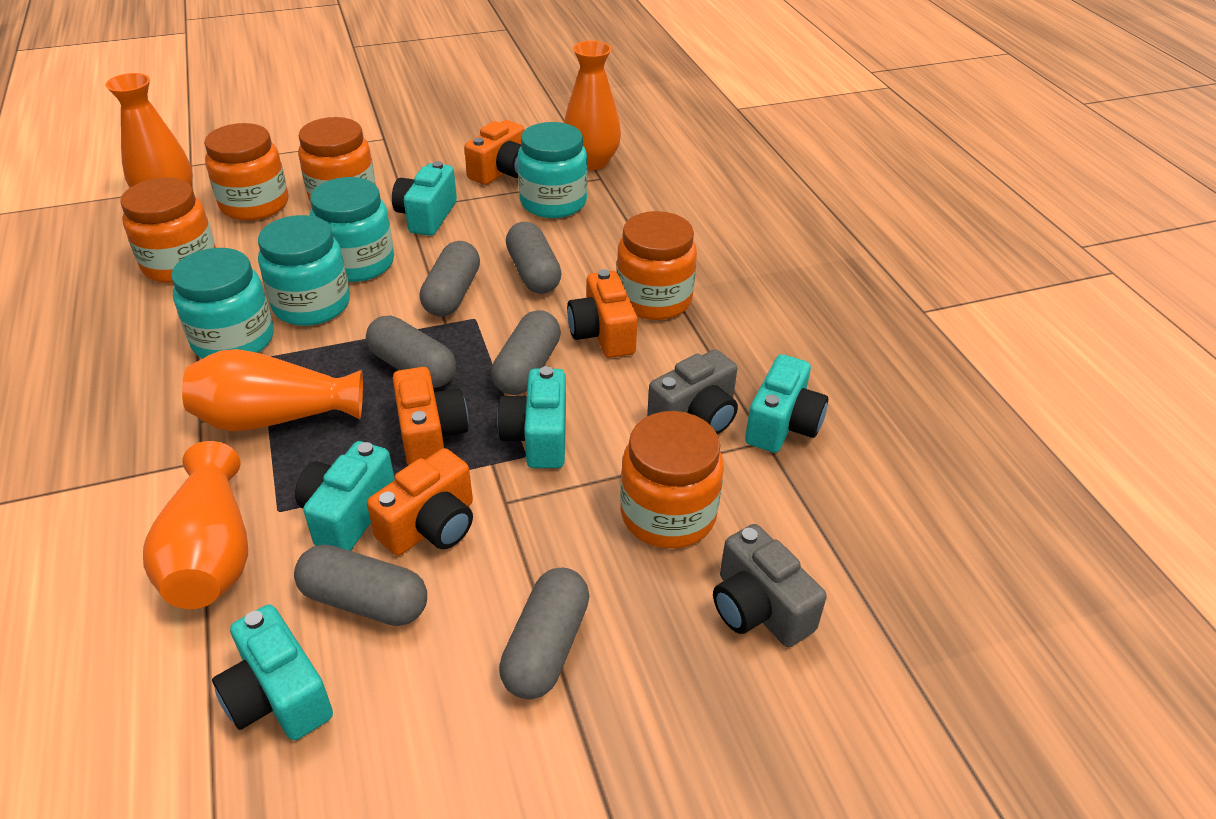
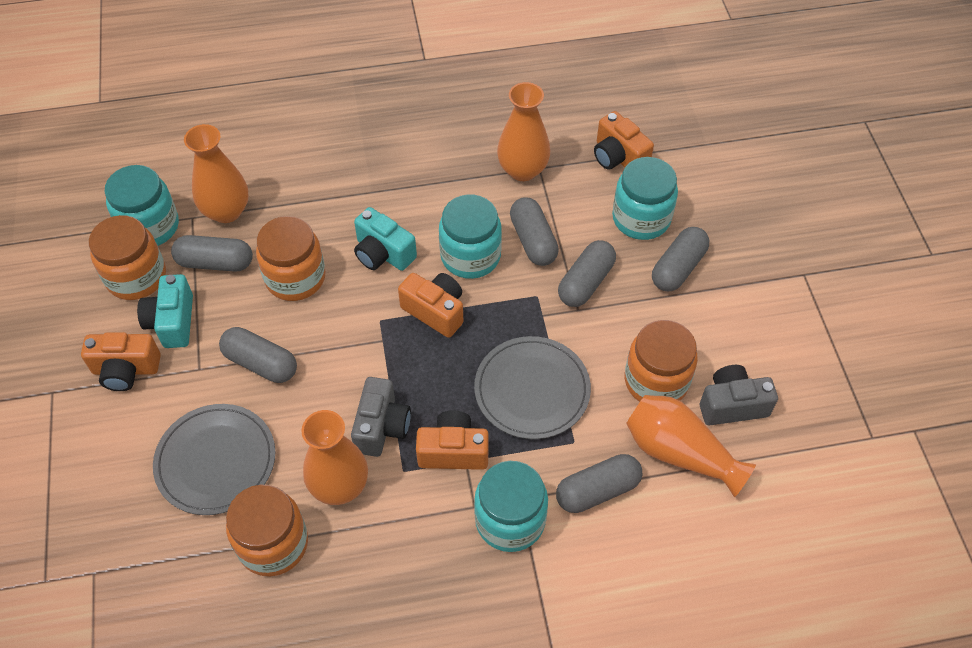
grey plate: 0 -> 2
orange jar: 5 -> 4
turquoise camera: 5 -> 2

